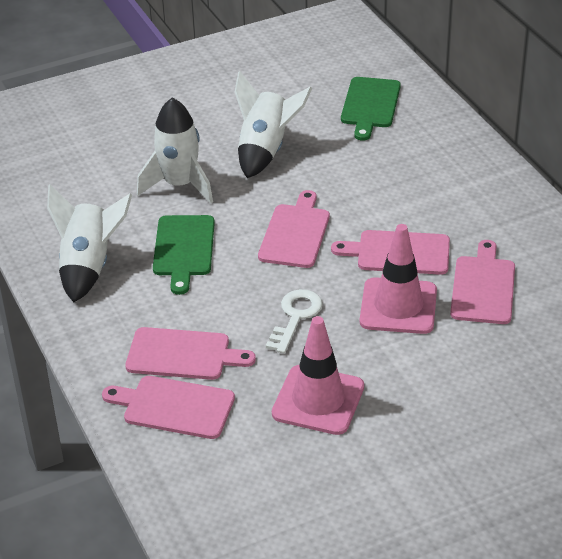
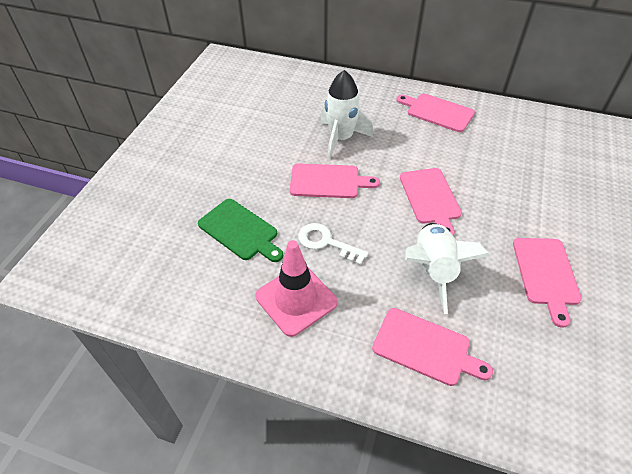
green cutting board: 2 -> 1
pink traffic cone: 2 -> 1
white rocket: 3 -> 2

